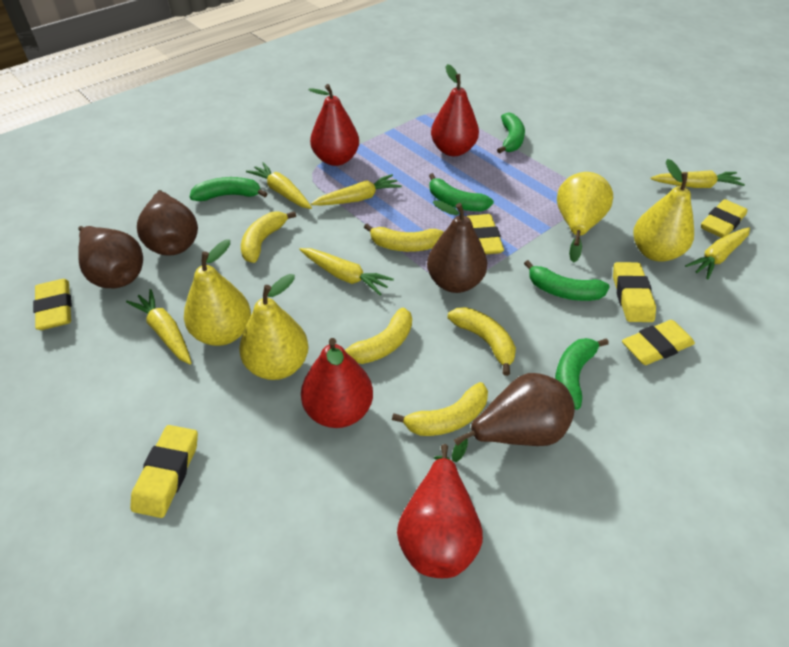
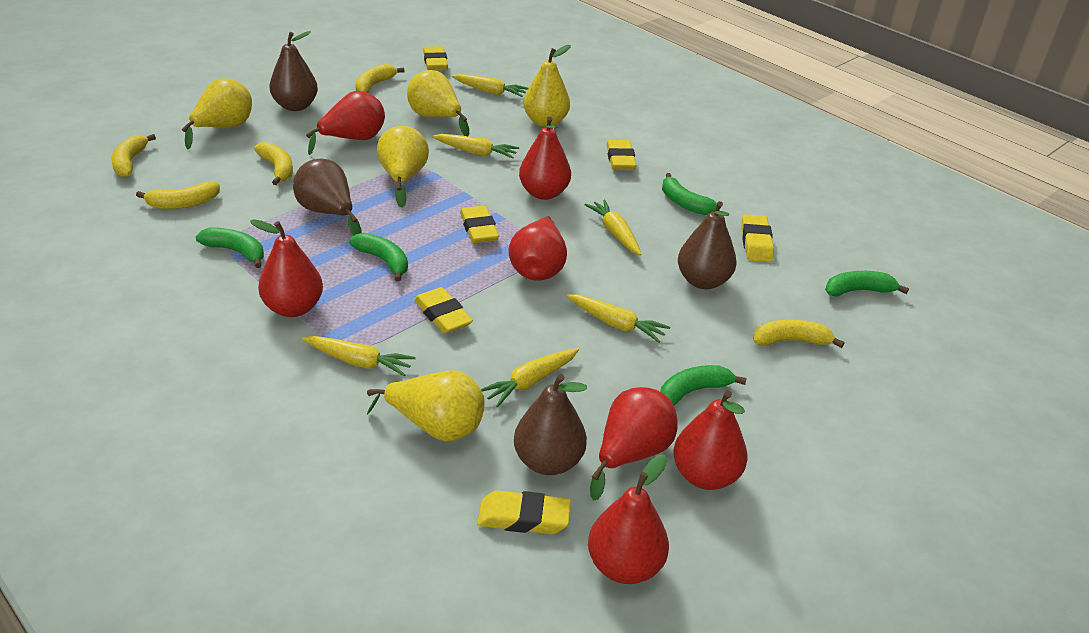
red pear: 4 -> 7
yellow pear: 4 -> 5

